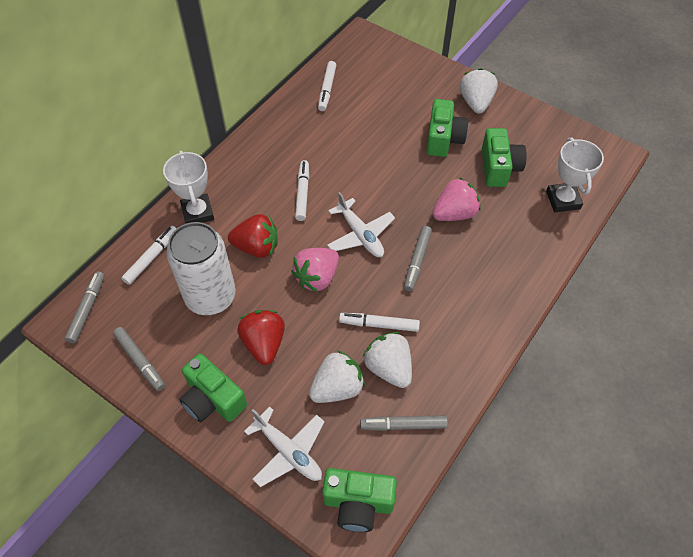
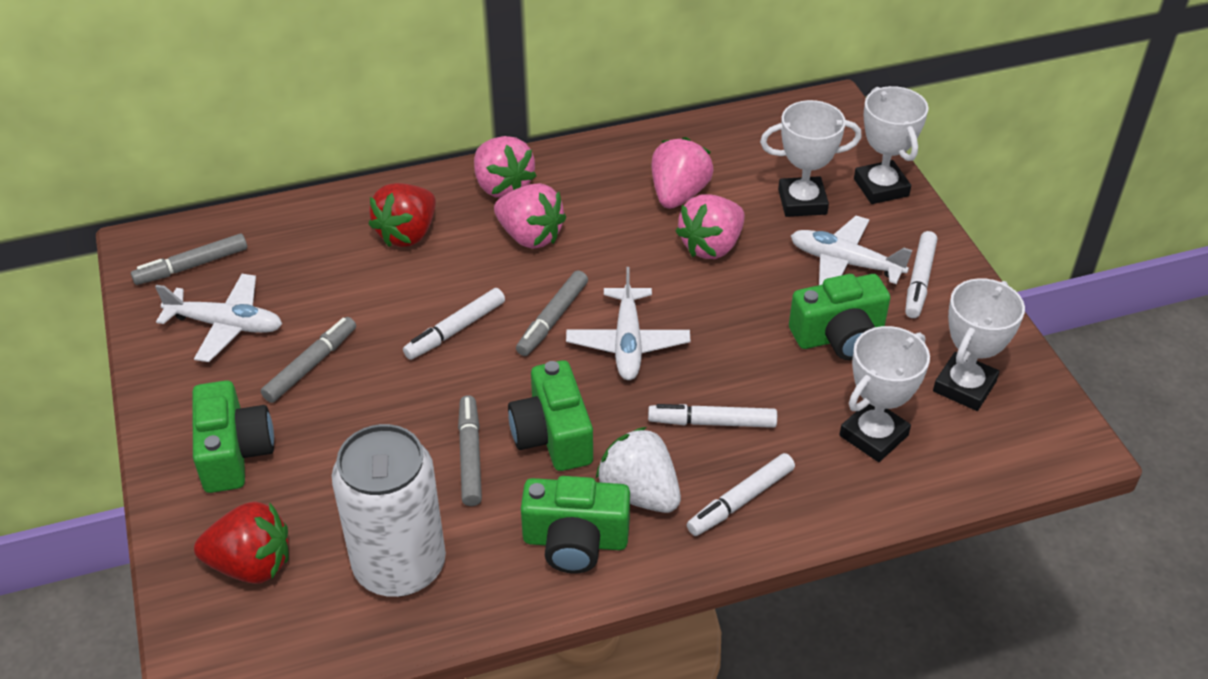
pink strawberry: 2 -> 4
white plane: 2 -> 3
white strawberry: 3 -> 1
white trophy: 2 -> 4

